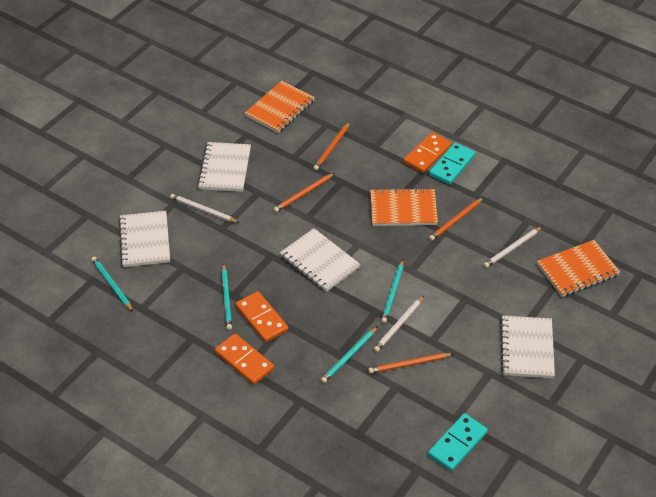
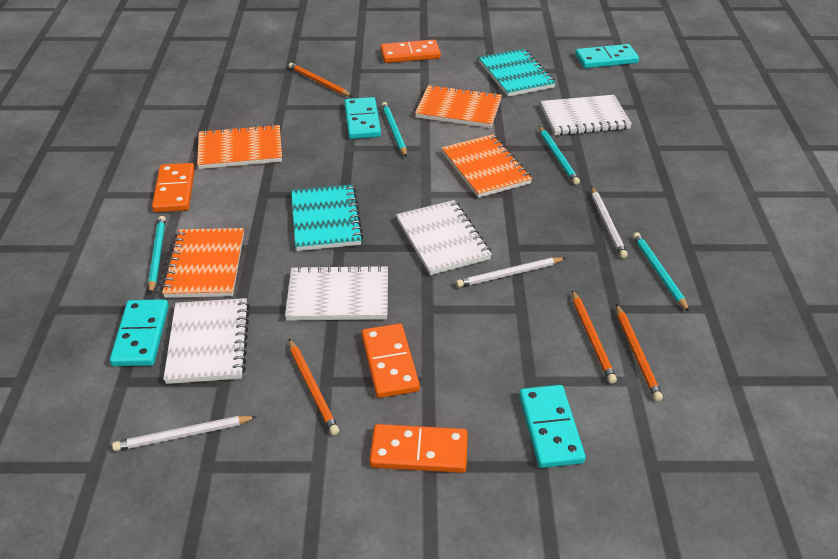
orange domino: 3 -> 4
orange notebook: 3 -> 4
turquoise domino: 2 -> 4
turquoise notebook: 0 -> 2

